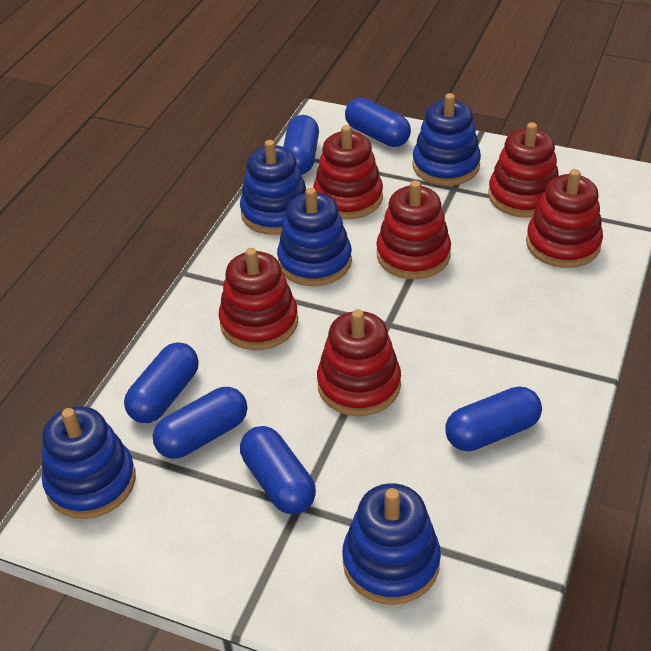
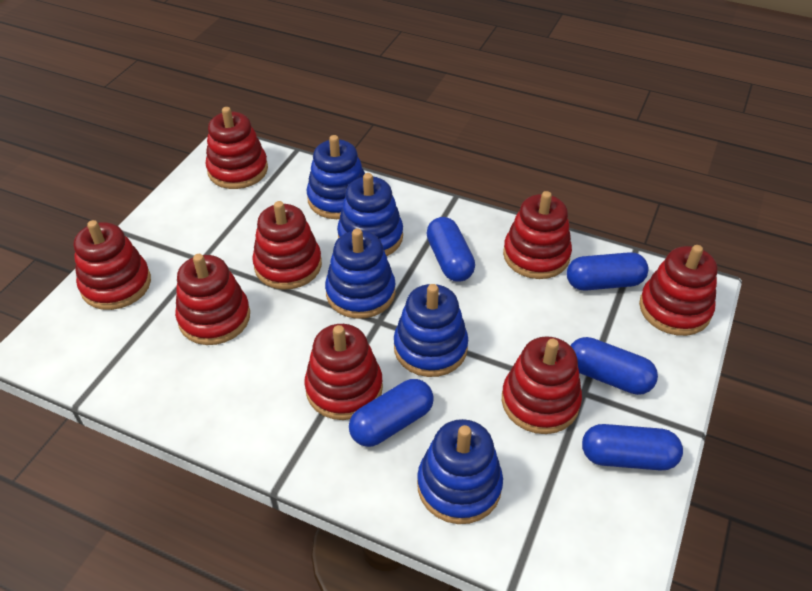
blue capsule: 6 -> 5
red stacking toy: 6 -> 8

